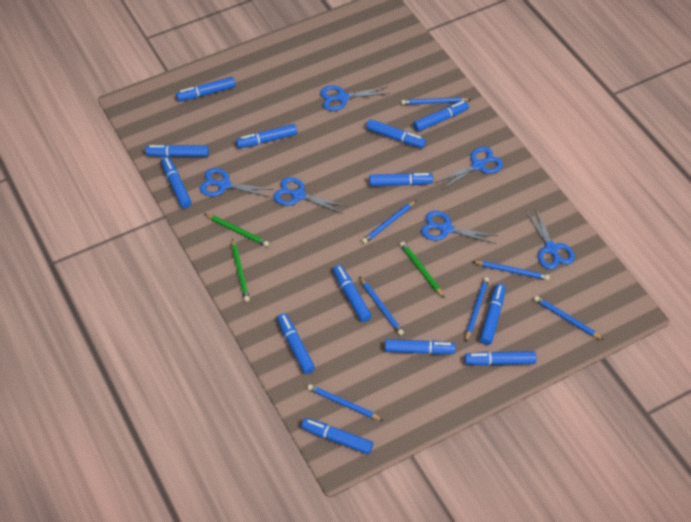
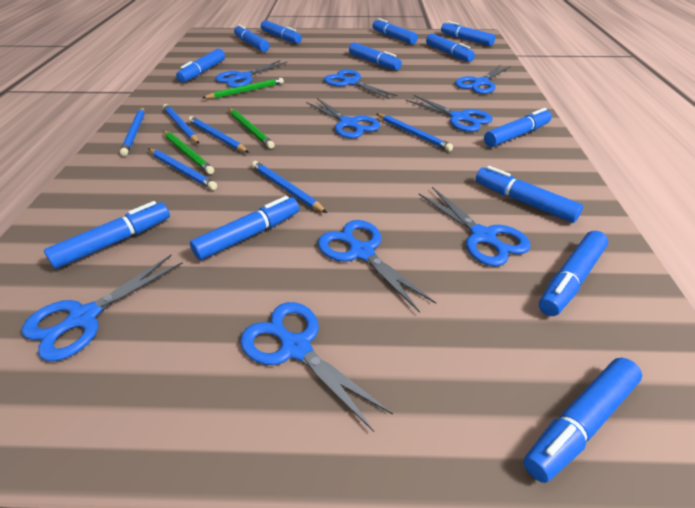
blue pencil: 7 -> 6
blue scissors: 6 -> 9

